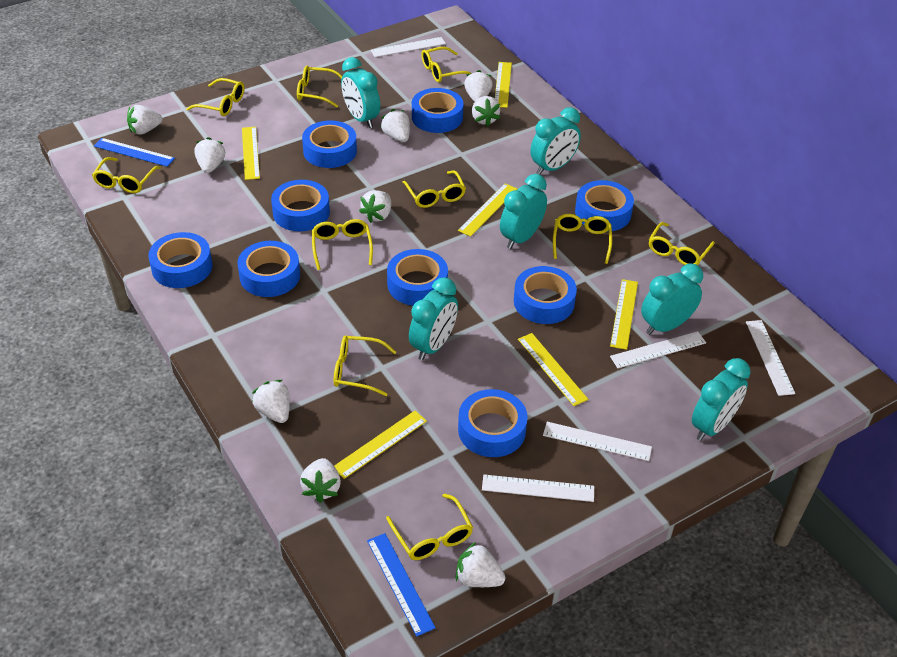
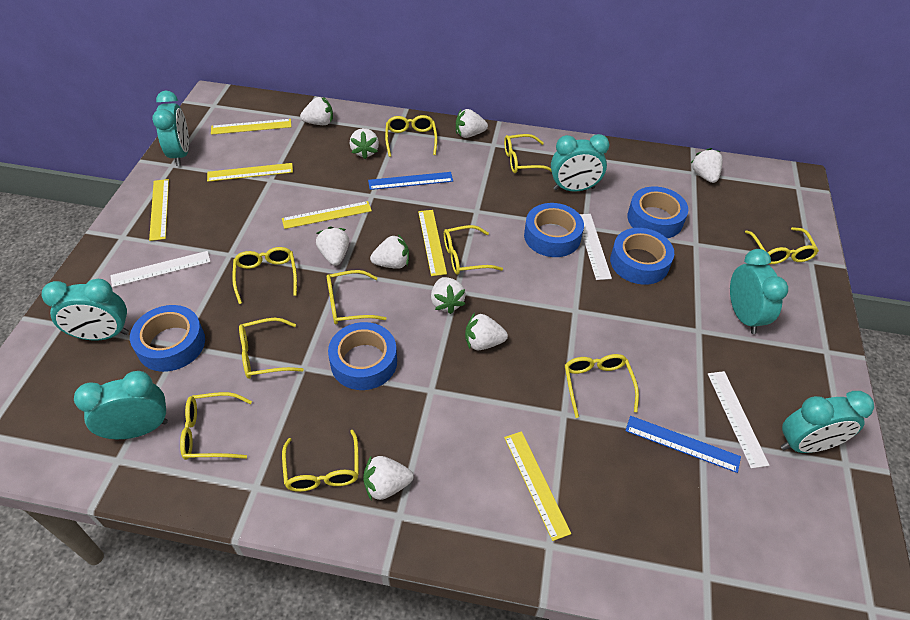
blue tape: 9 -> 5
white ruler: 5 -> 3

